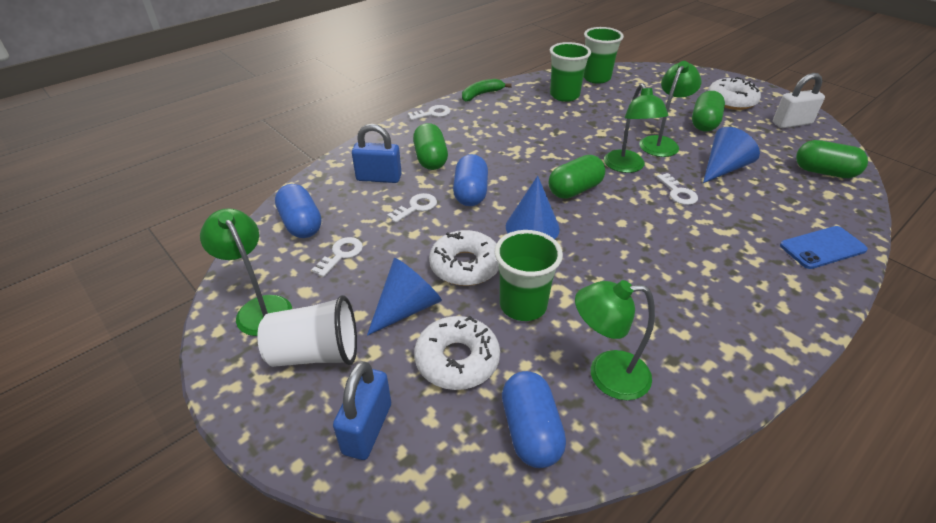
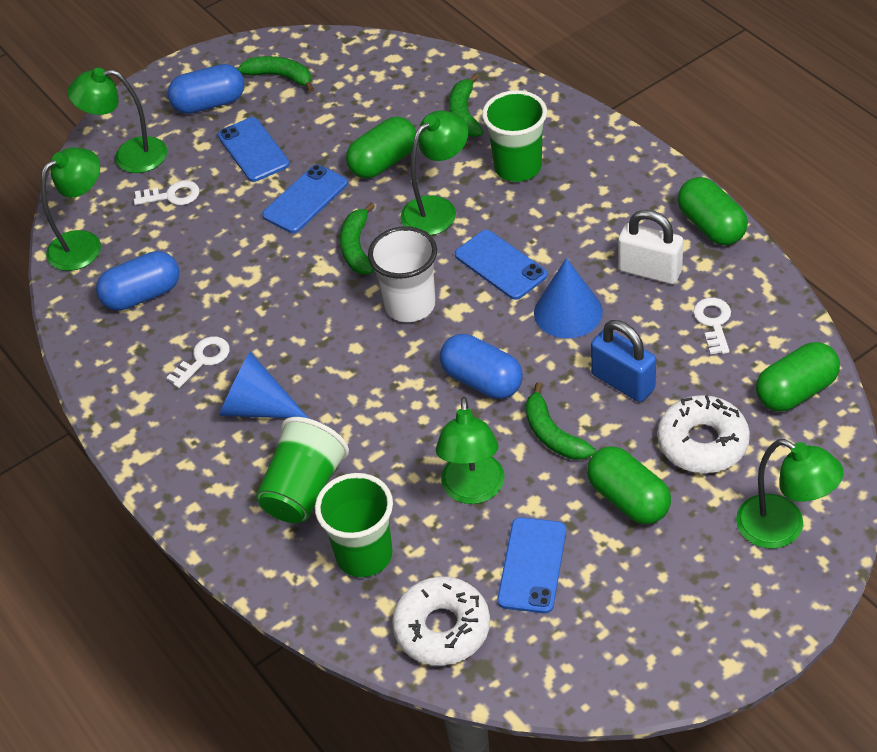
blue cone: 3 -> 2
blue padlock: 2 -> 1
blue phone: 1 -> 4
green banana: 1 -> 4
green lamp: 4 -> 5
white donut: 3 -> 2
white key: 4 -> 3

